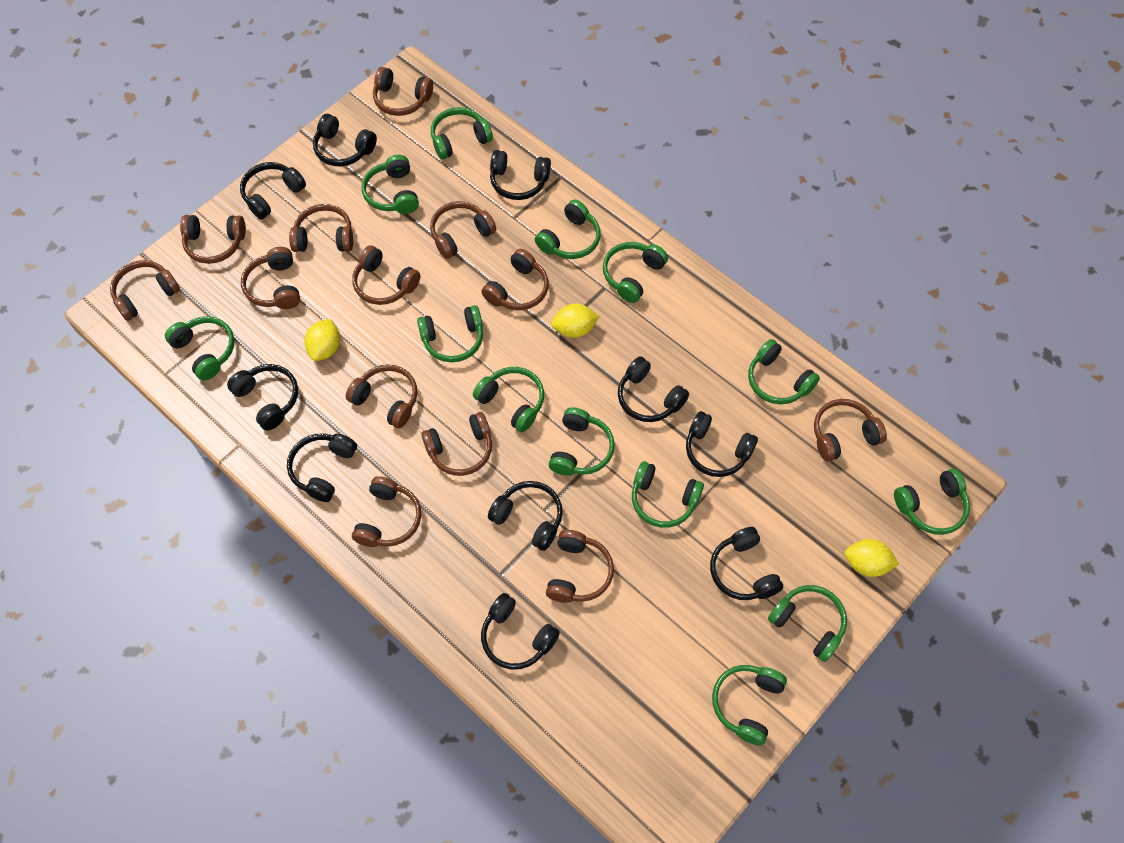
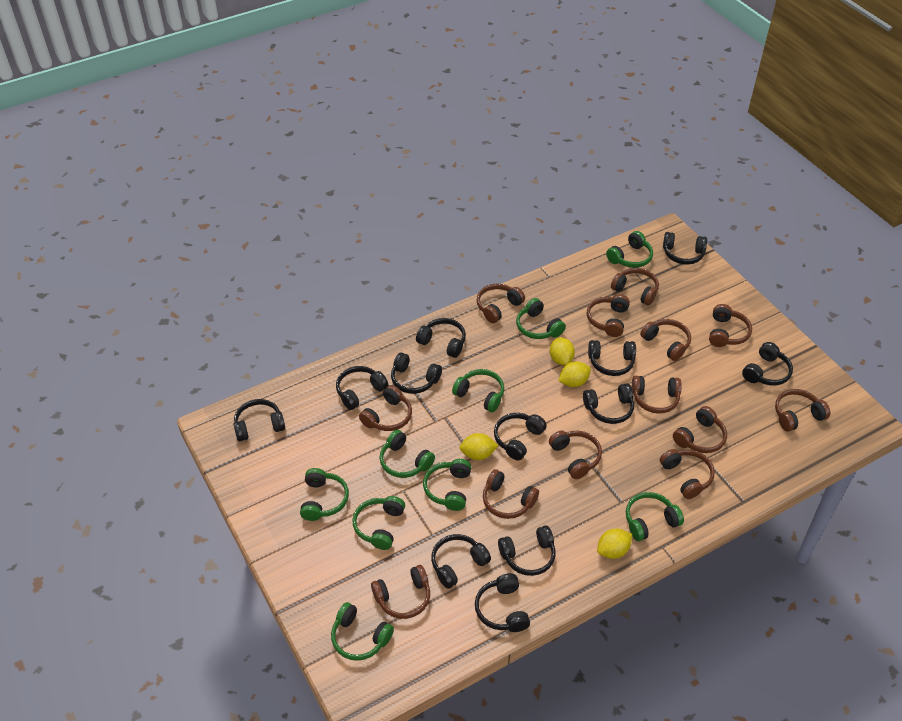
black headphones: 10 -> 12
green headphones: 13 -> 9
yellow lemon: 3 -> 4

